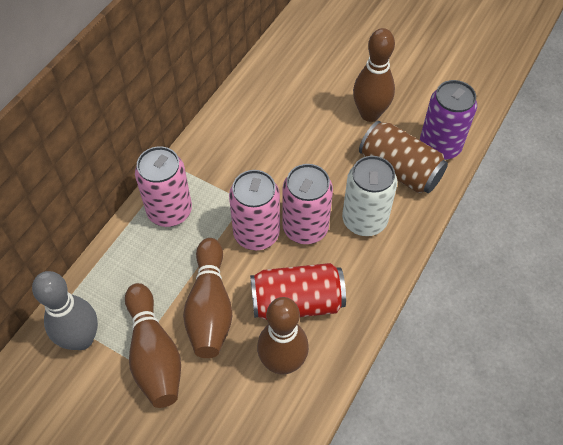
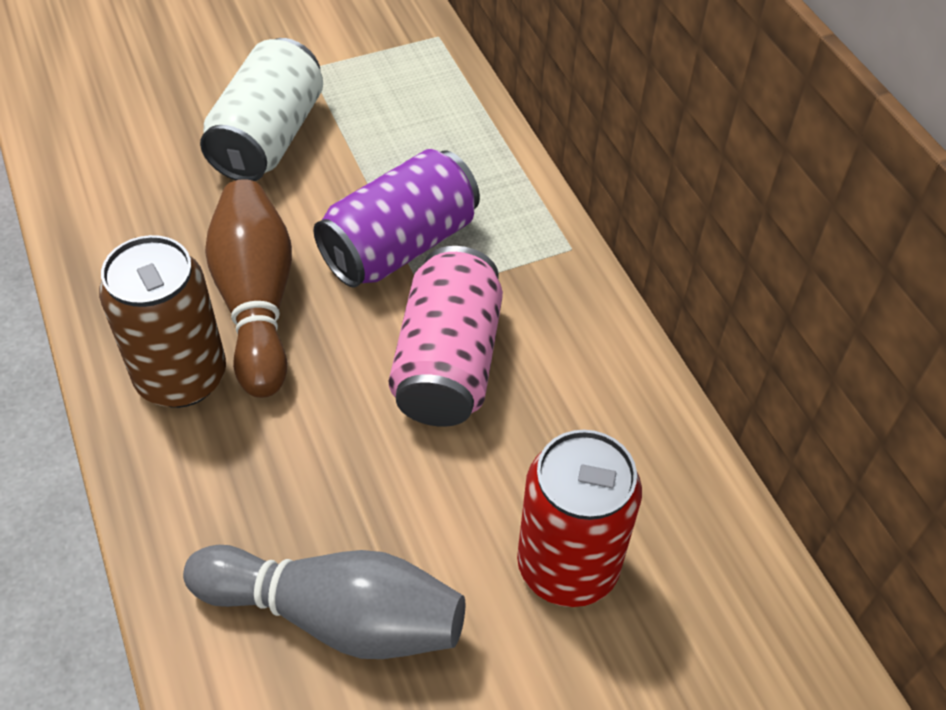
brown bowling pin: 4 -> 1
pink can: 3 -> 1

